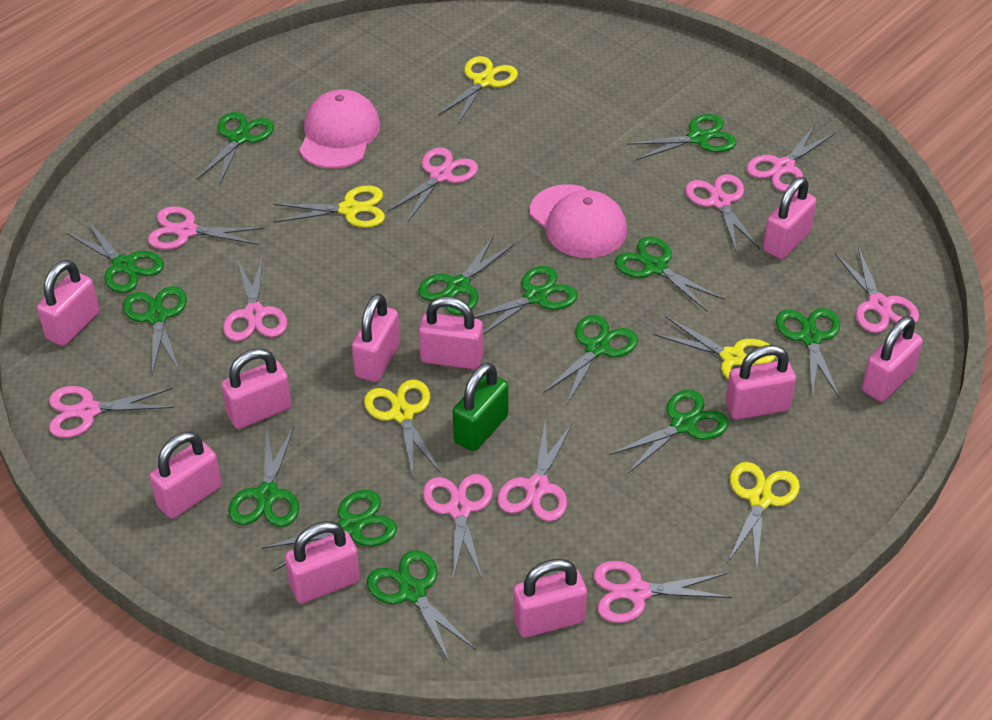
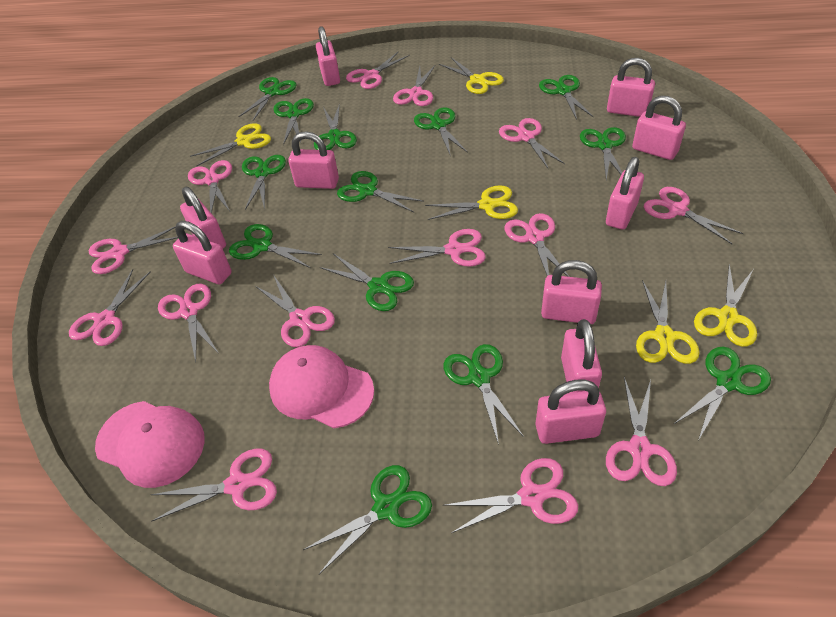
green padlock: 1 -> 0
pink scissors: 10 -> 14

